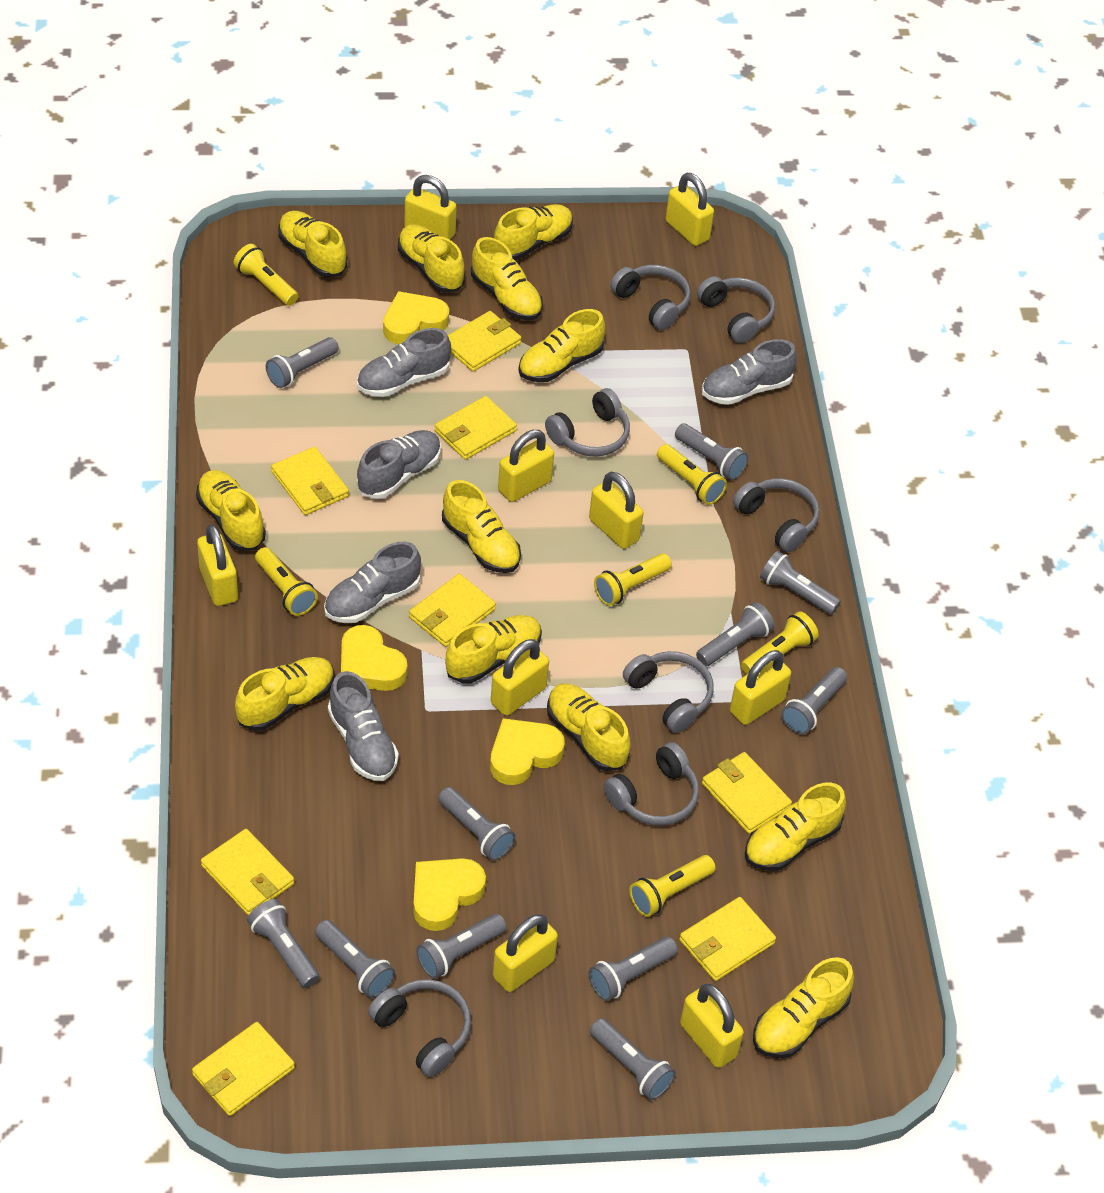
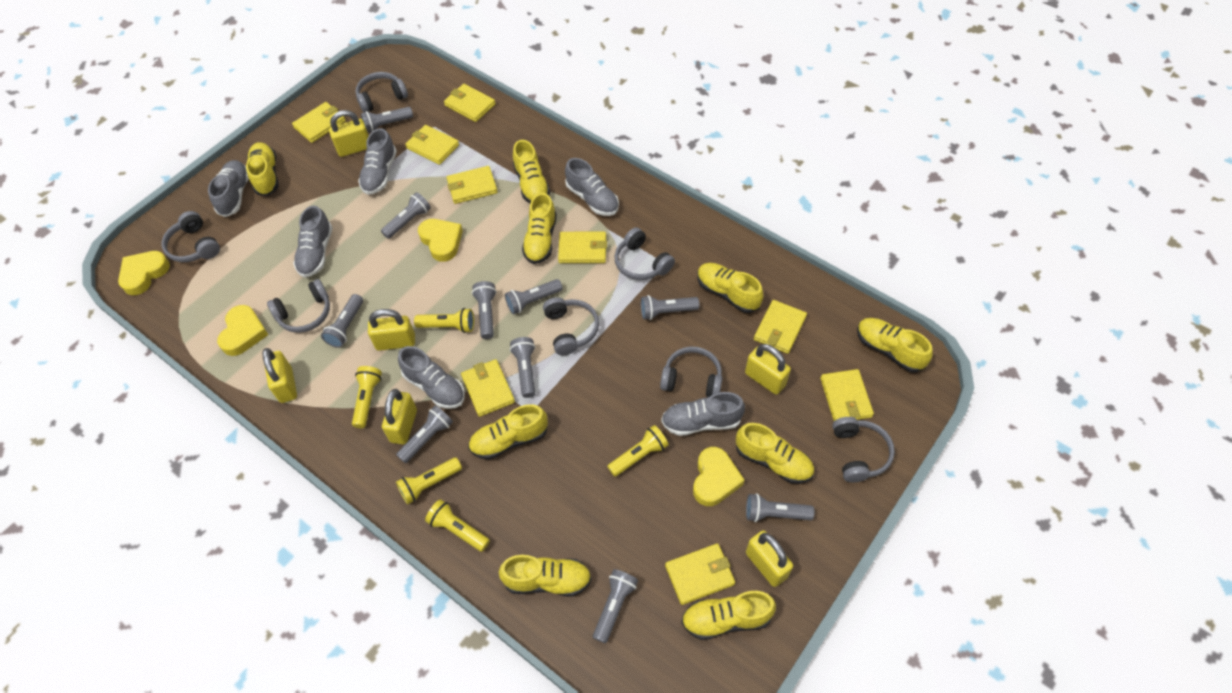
grey flashlight: 11 -> 10
grey shoe: 5 -> 6
yellow flashlight: 6 -> 5
yellow padlock: 9 -> 6
yellow shoe: 12 -> 9
yellow wallet: 8 -> 9

